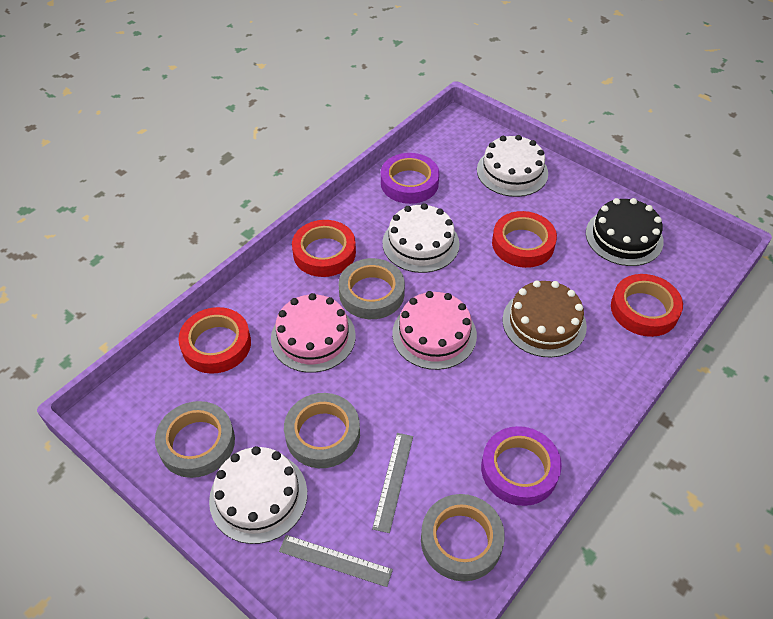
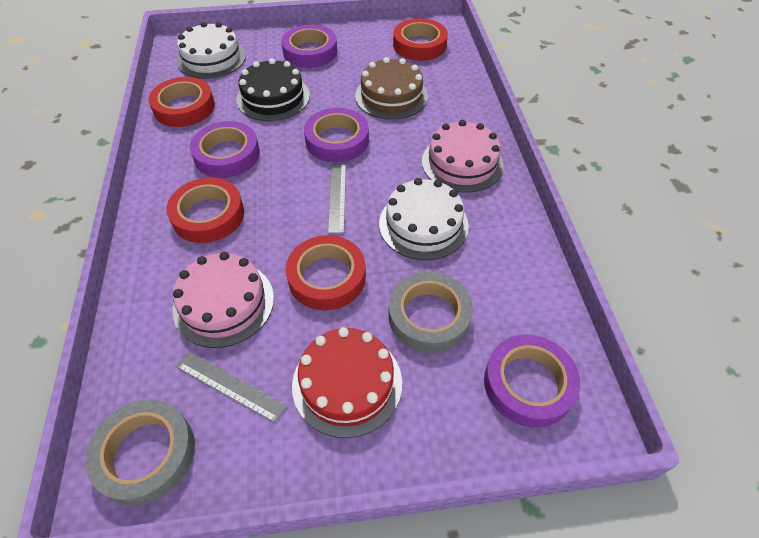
grey tape: 4 -> 2
purple tape: 2 -> 4
red cake: 0 -> 1
white cake: 3 -> 2

